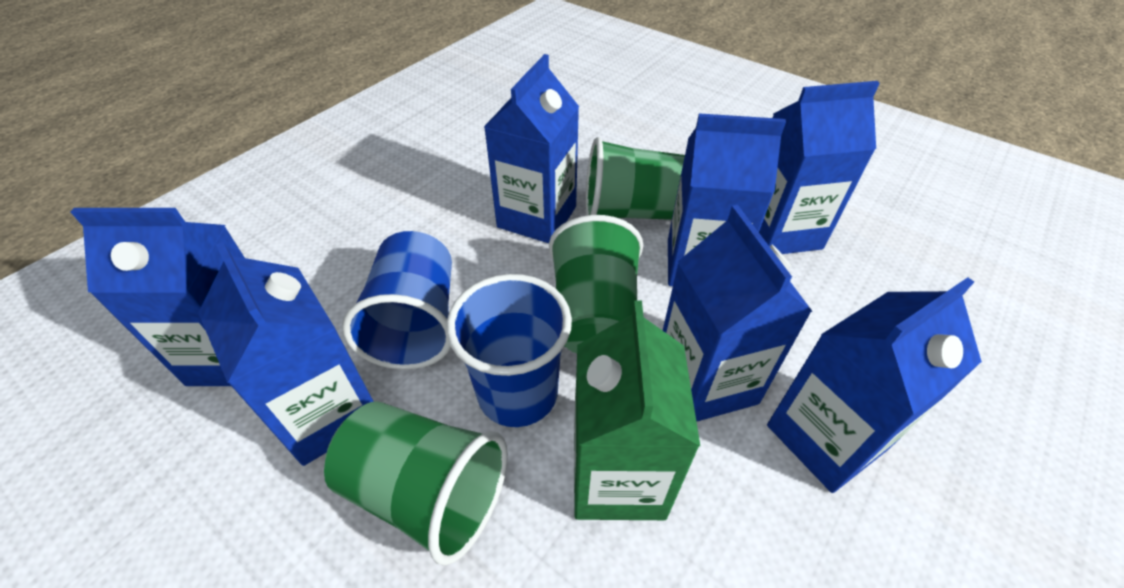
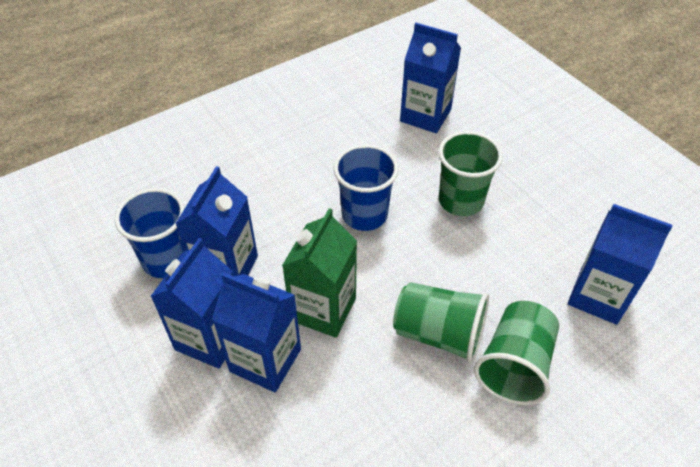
blue carton: 7 -> 5

